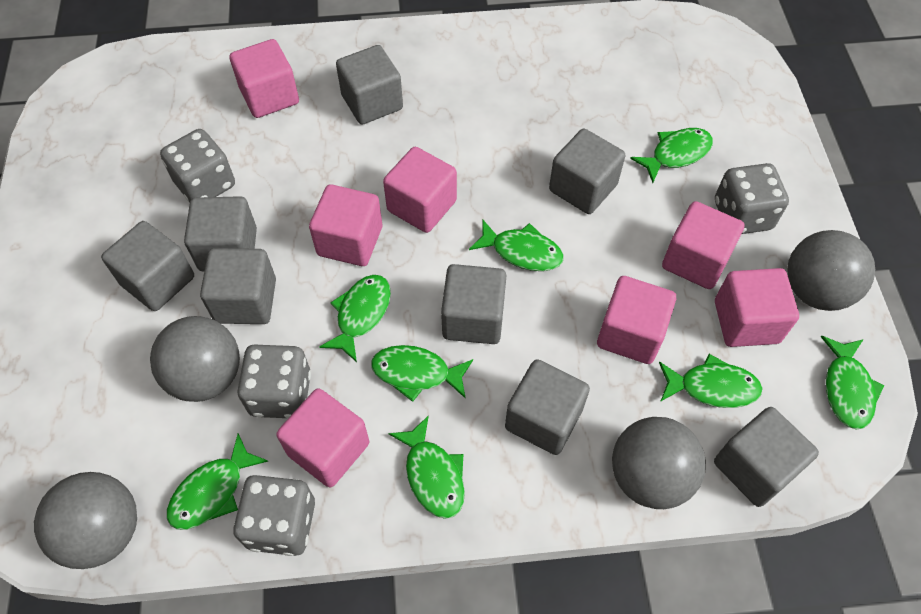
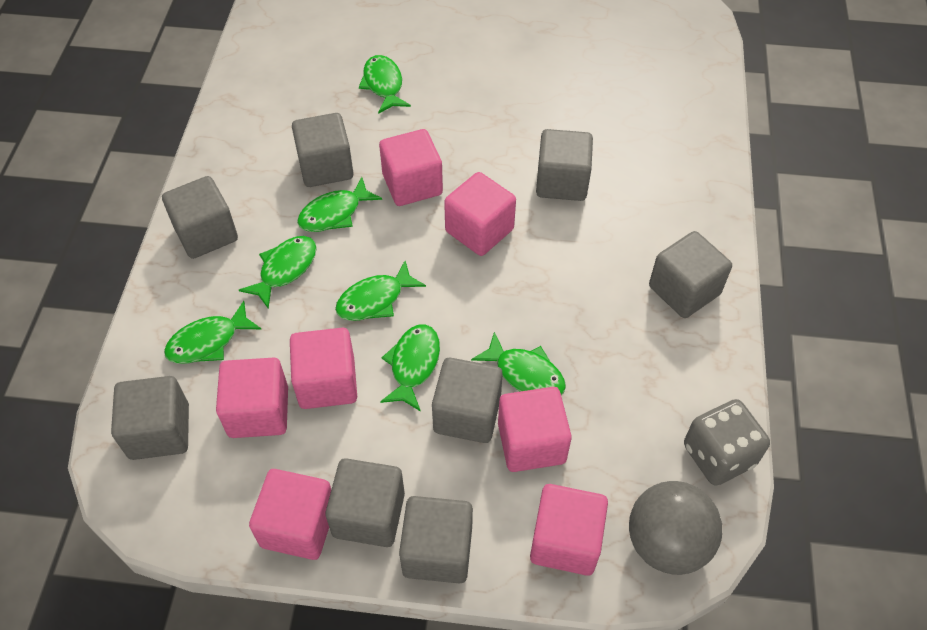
green fish: 8 -> 7
grey ball: 4 -> 1
grey dice: 4 -> 1

